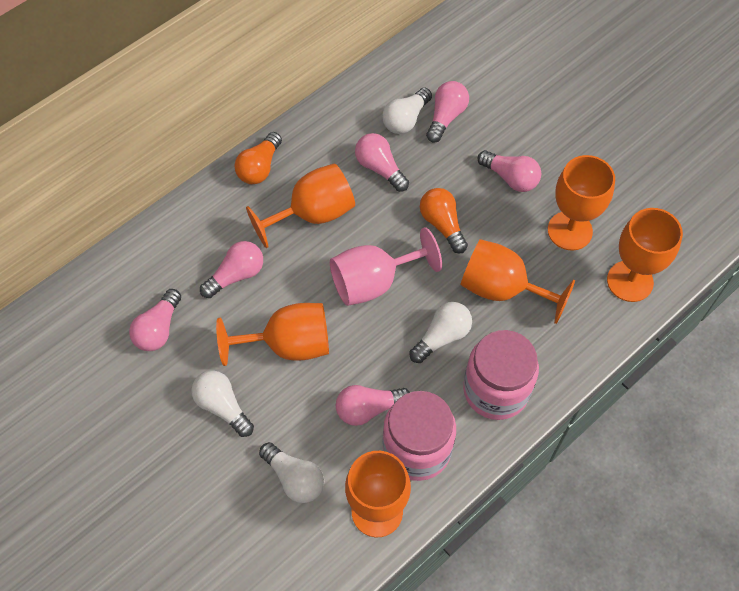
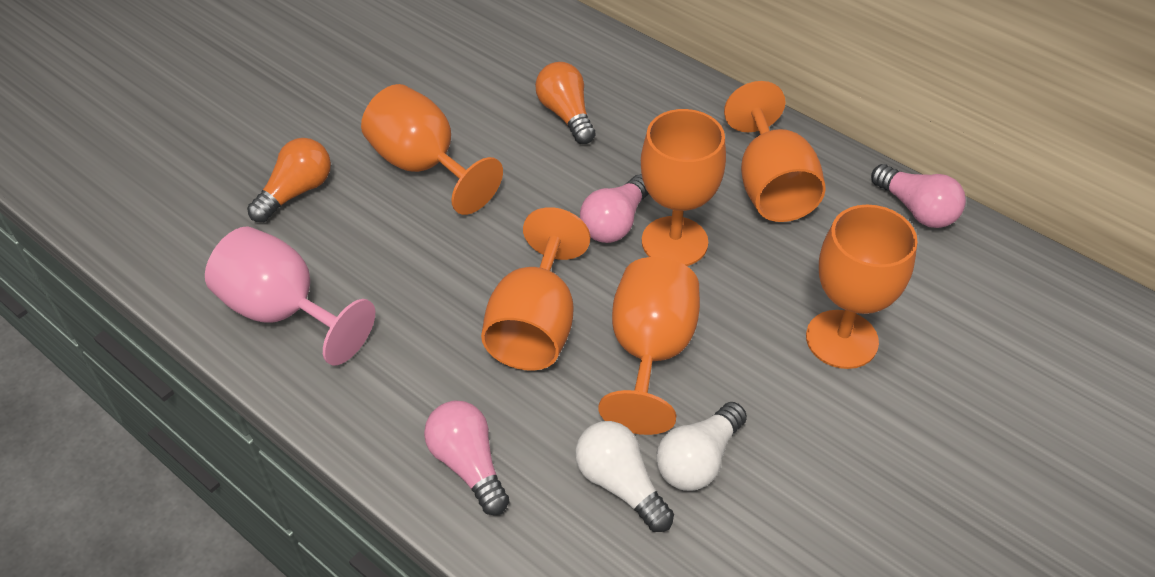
pink jar: 2 -> 0
pink light bulb: 6 -> 3
white light bulb: 4 -> 2

